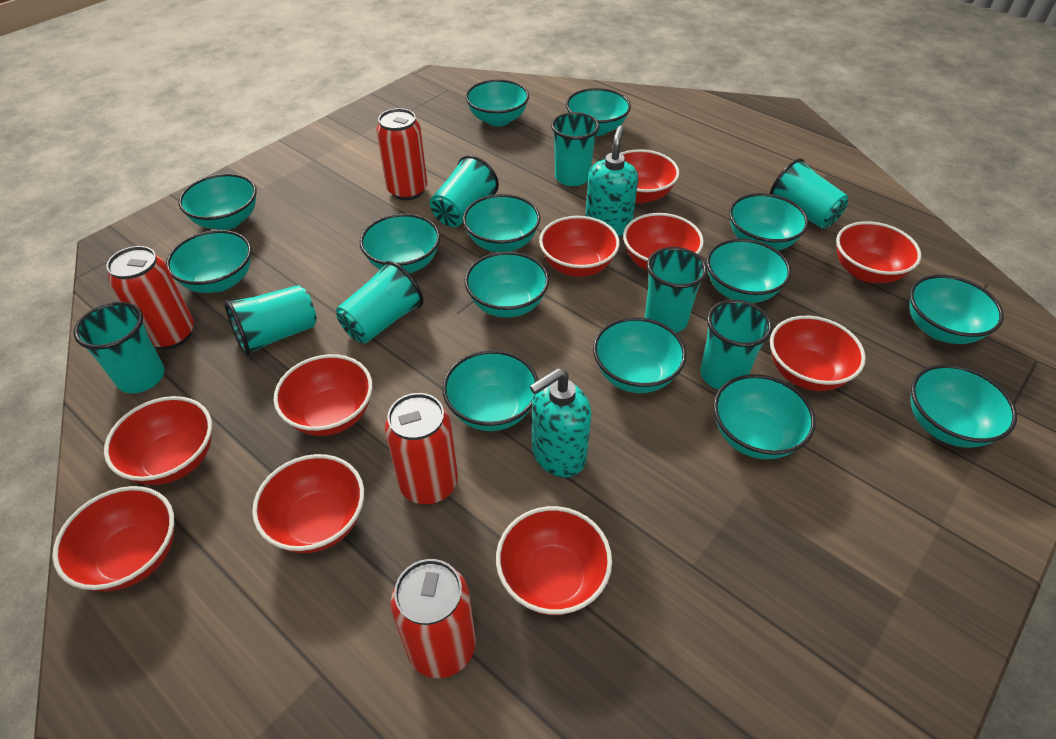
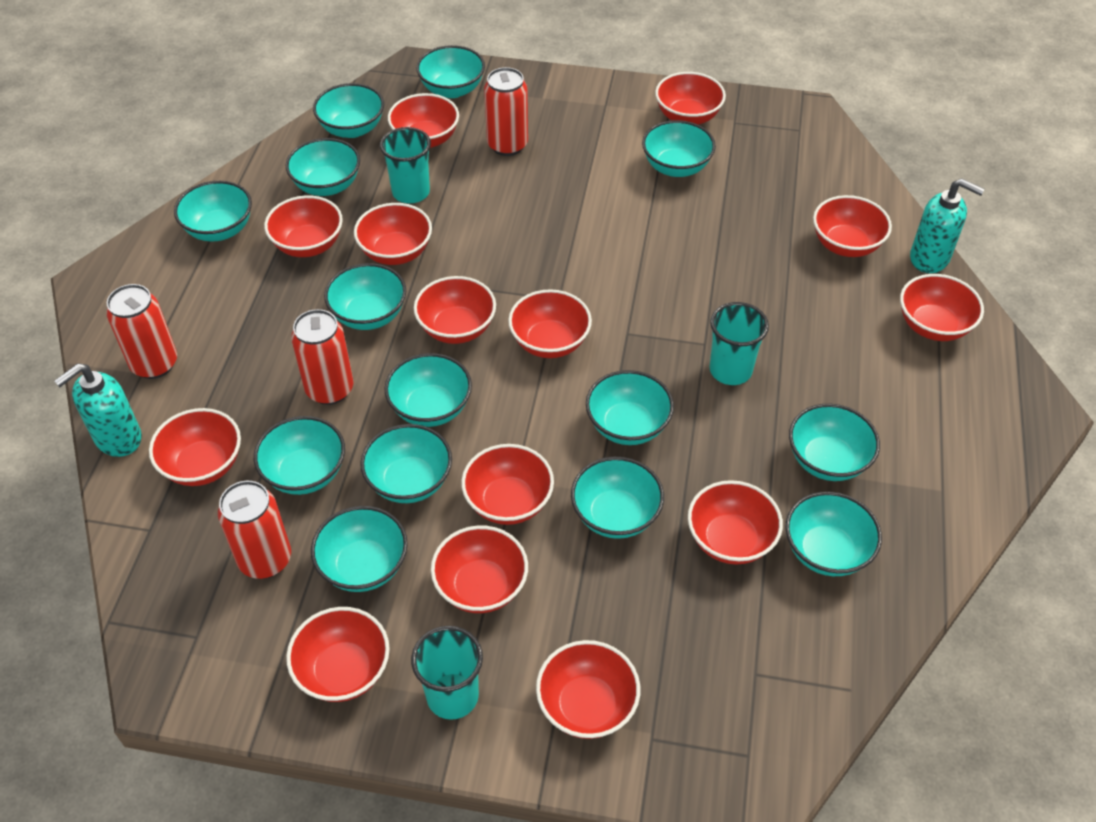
red bowl: 10 -> 14
turquoise cup: 8 -> 3

